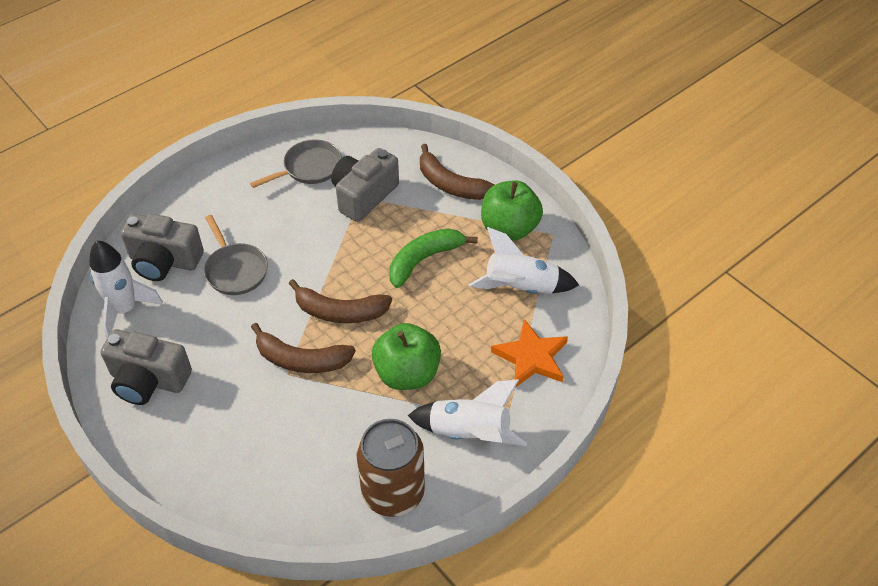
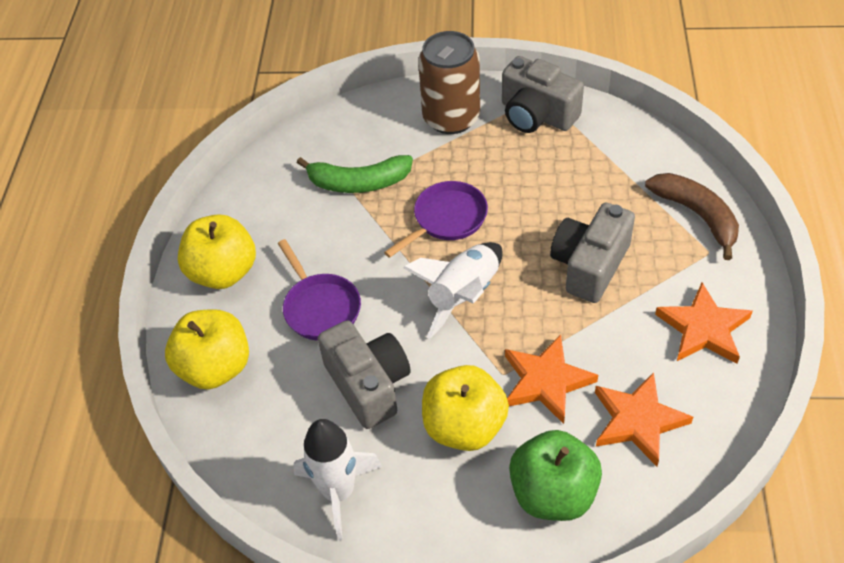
brown banana: 3 -> 1
green apple: 2 -> 1
grey pan: 2 -> 0
orange star: 1 -> 3
purple pan: 0 -> 2
white rocket: 3 -> 2
yellow apple: 0 -> 3

